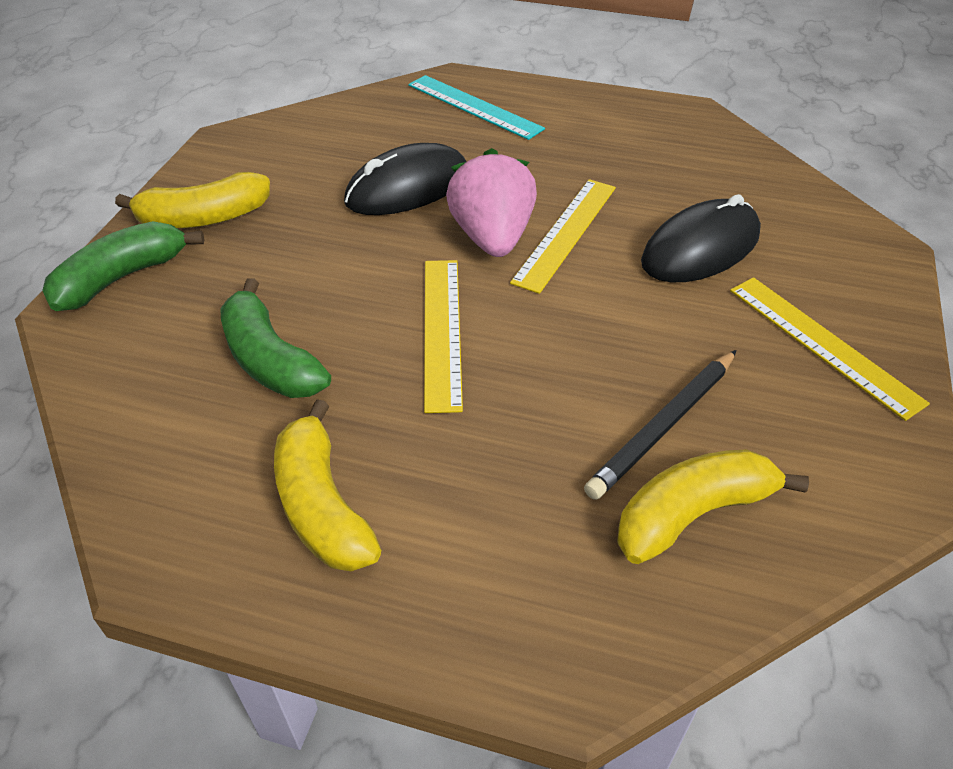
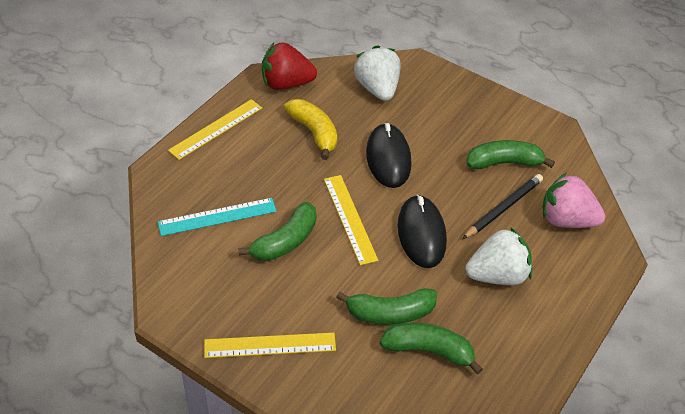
green banana: 2 -> 4
red strawberry: 0 -> 1
white strawberry: 0 -> 2
yellow banana: 3 -> 1

